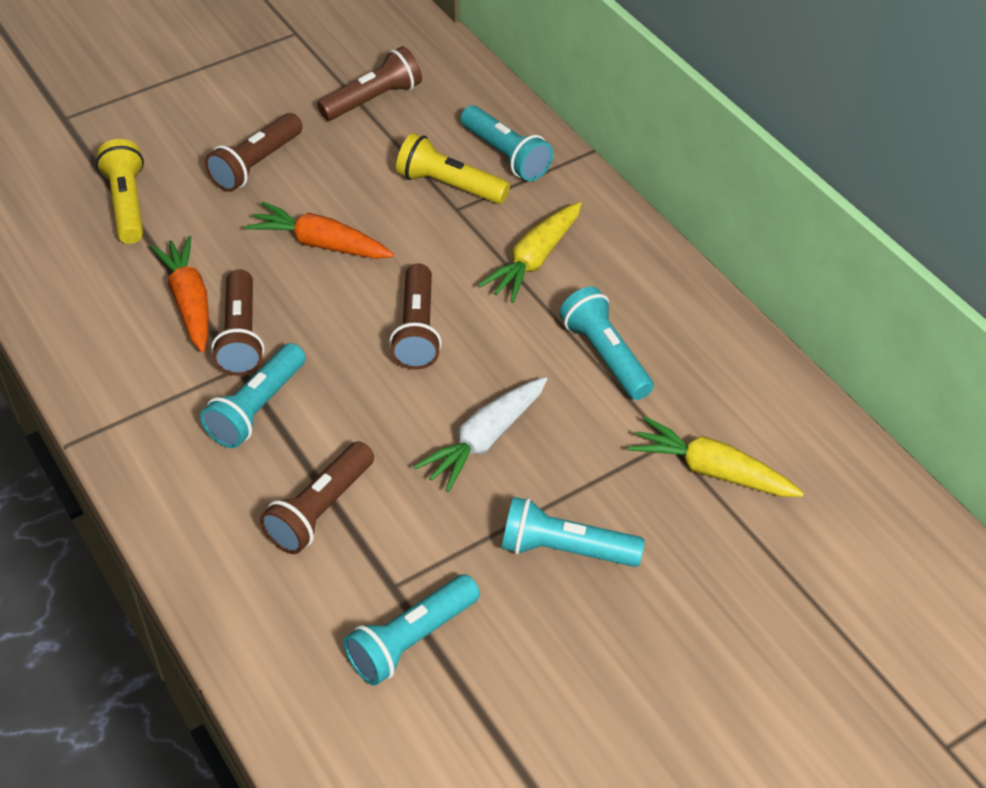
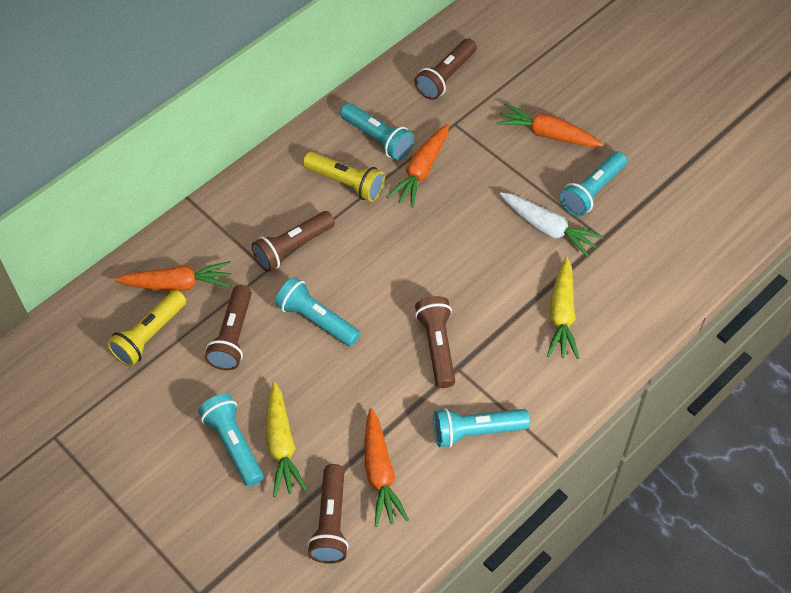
orange carrot: 2 -> 4

